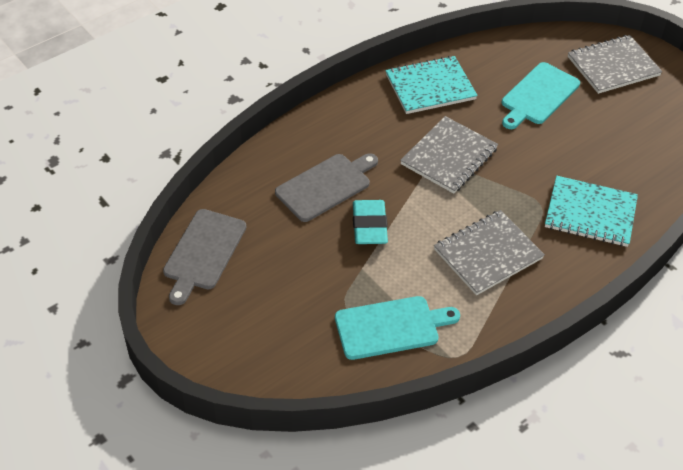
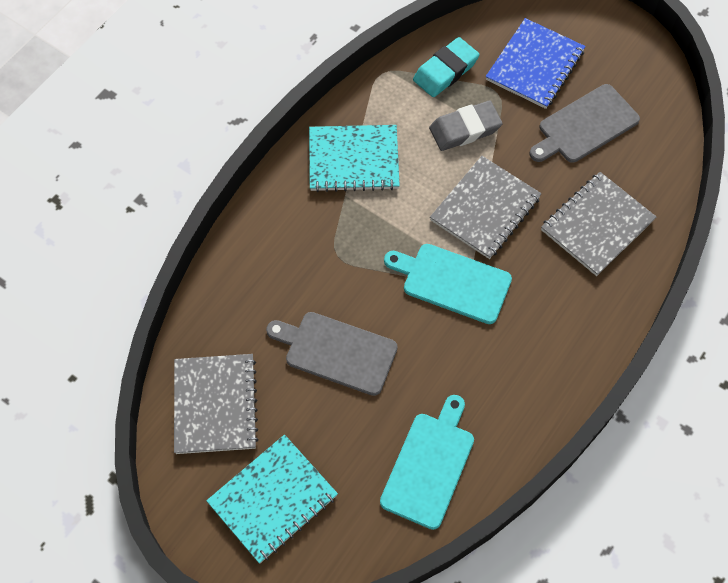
blue notebook: 0 -> 1
grey eraser: 0 -> 1

